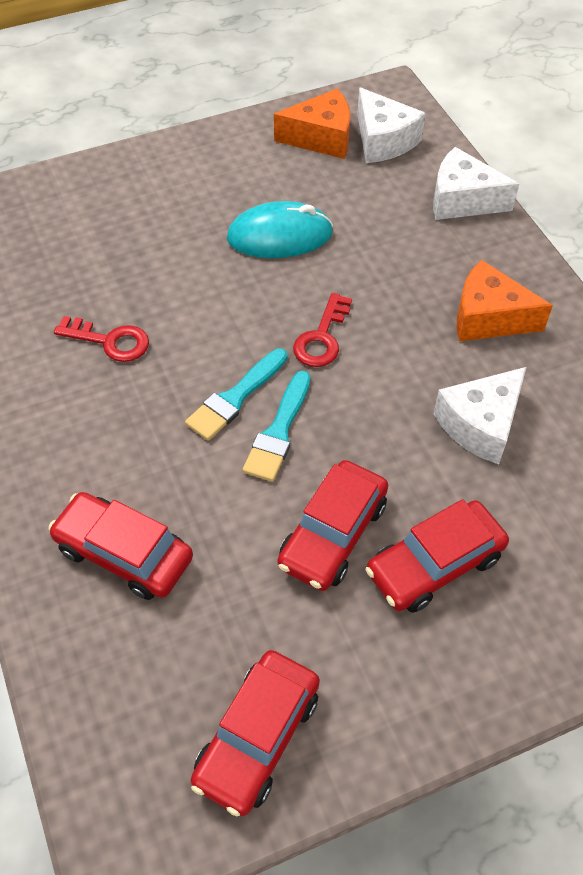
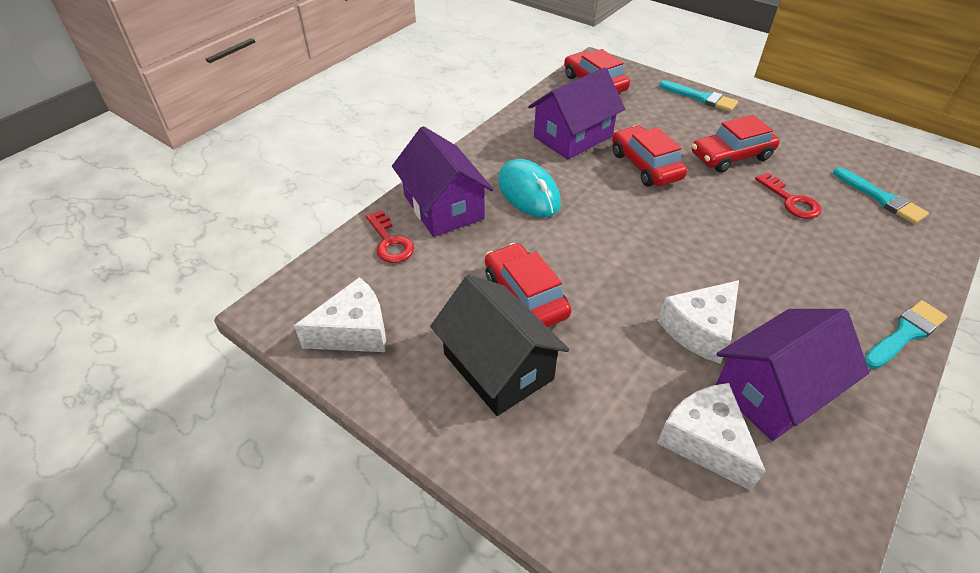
black house: 0 -> 1
orange cheese: 2 -> 0
purple house: 0 -> 3
turquoise brush: 2 -> 3

